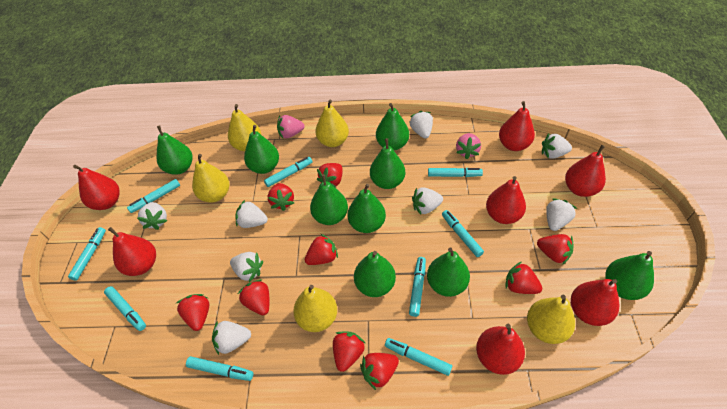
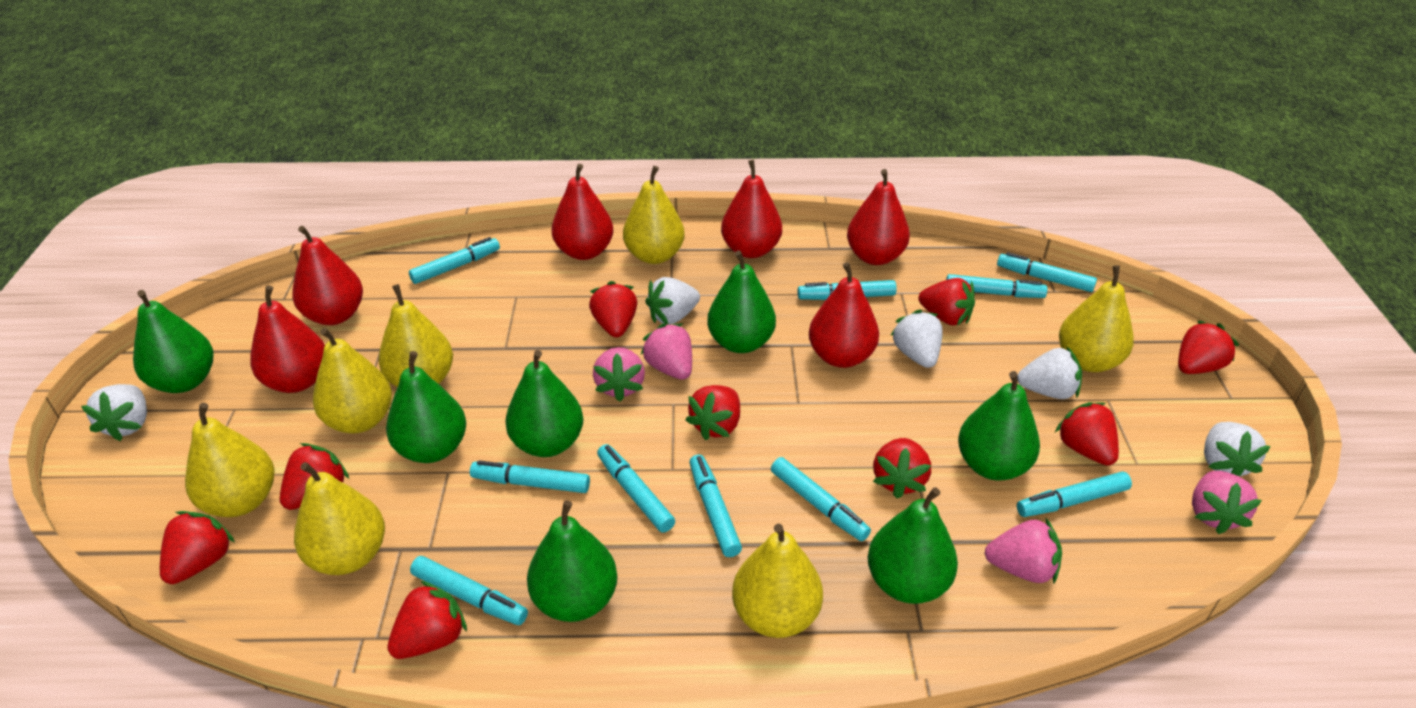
green pear: 9 -> 7
pink strawberry: 2 -> 4
red pear: 7 -> 6
turquoise marker: 9 -> 10
white strawberry: 8 -> 5
yellow pear: 5 -> 7

